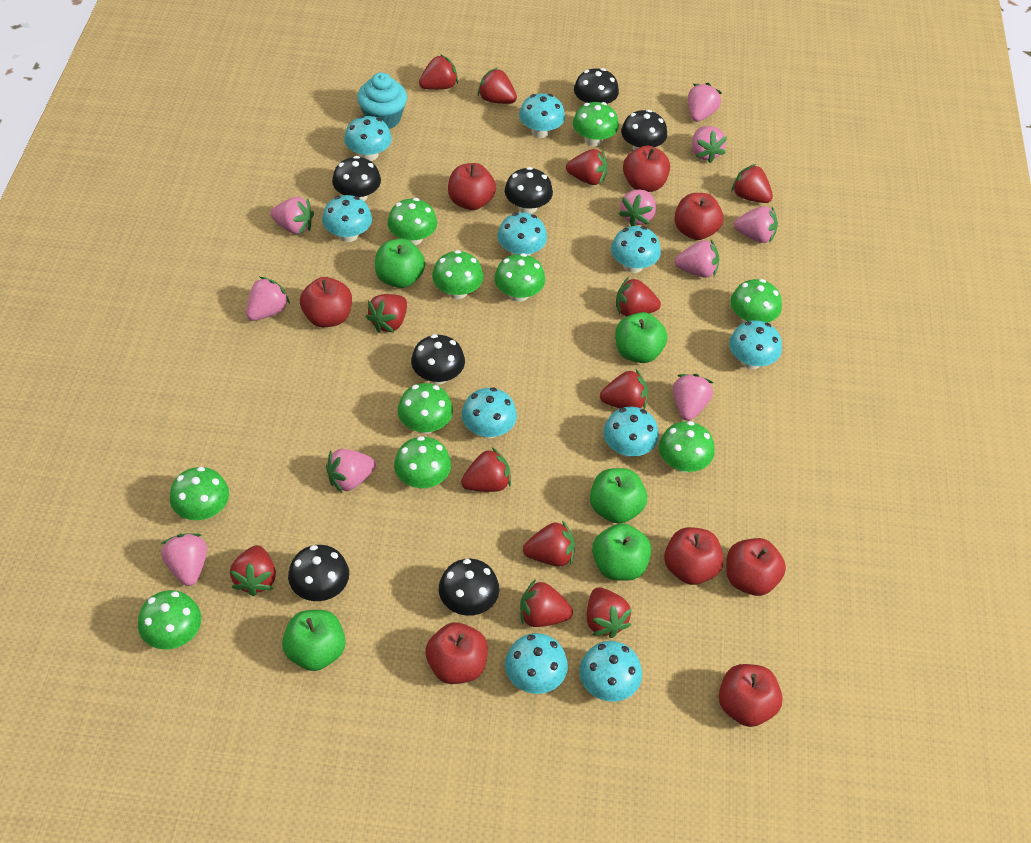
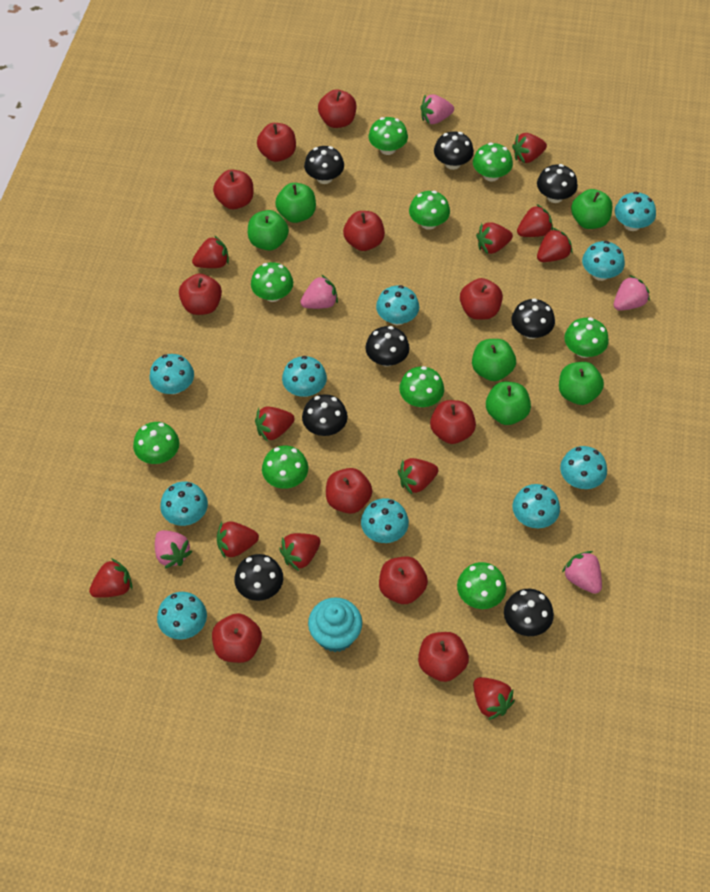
black mushroom: 7 -> 8
green apple: 5 -> 6
green mushroom: 10 -> 9
pink strawberry: 10 -> 5
red apple: 8 -> 11
red strawberry: 12 -> 11

